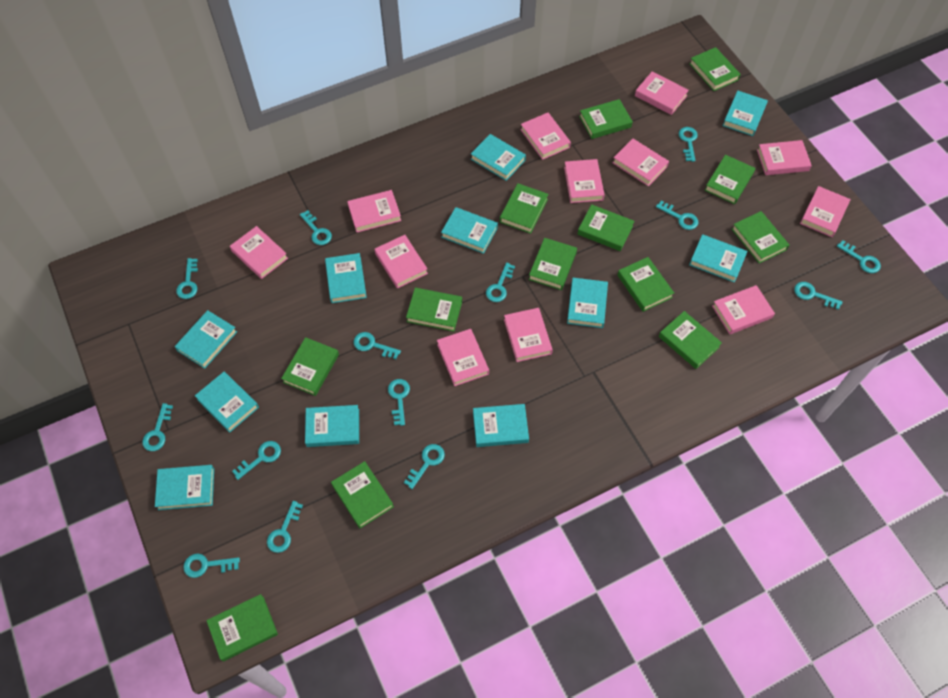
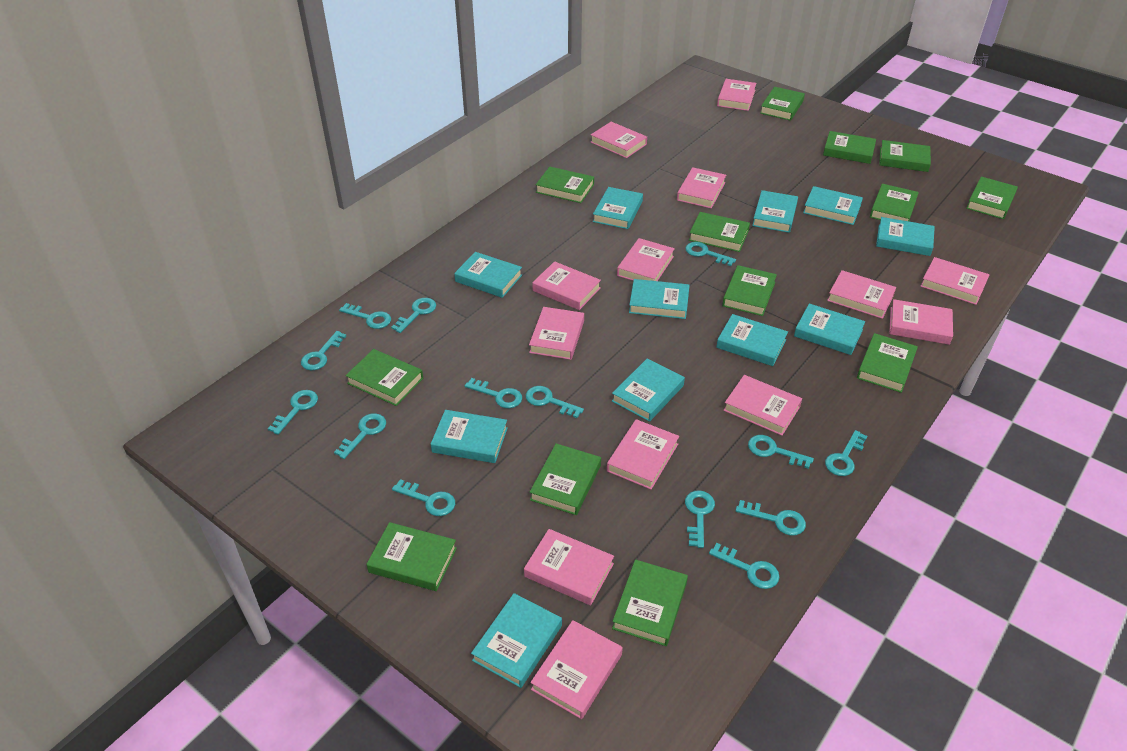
pink book: 12 -> 13

